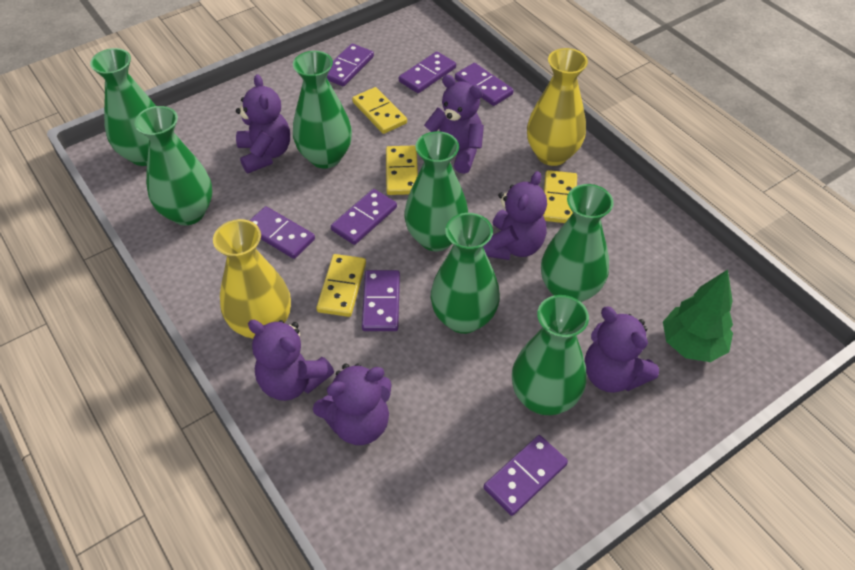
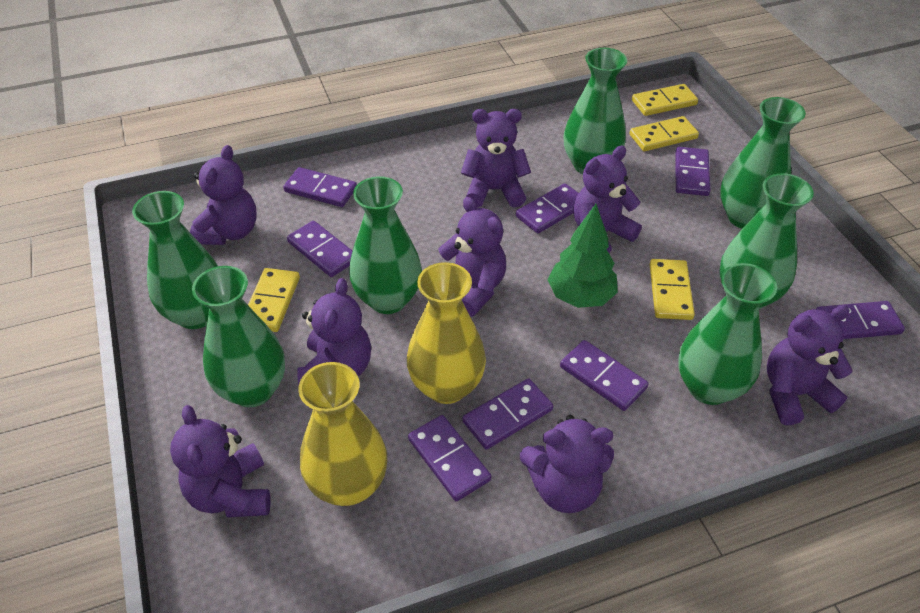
purple domino: 7 -> 8
purple teddy bear: 6 -> 8

